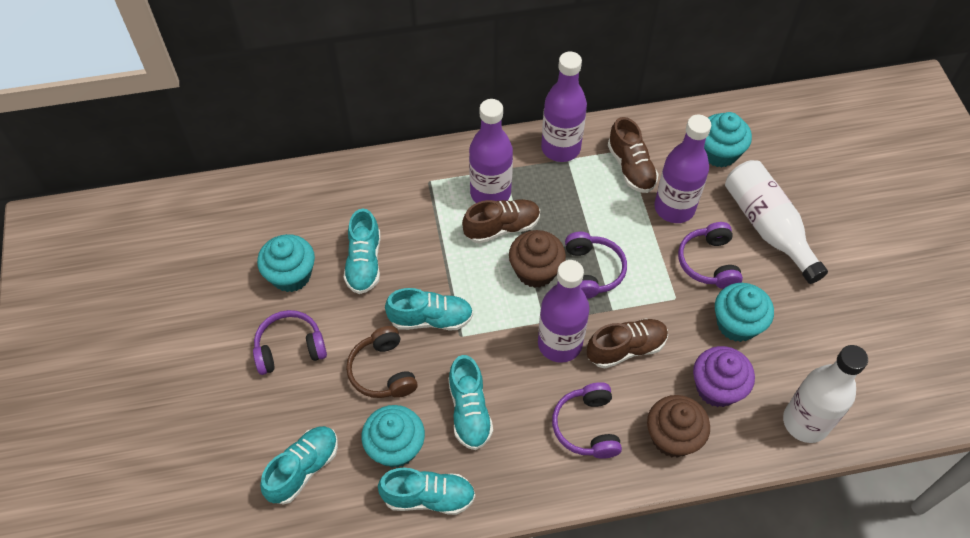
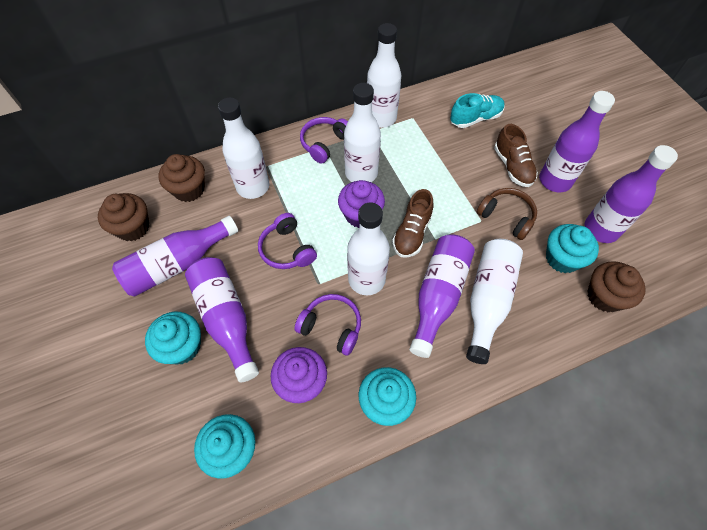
brown cupcake: 2 -> 3
brown shoe: 3 -> 2
purple bottle: 4 -> 5
purple cupcake: 1 -> 2
purple headphones: 4 -> 3
turquoise shoe: 5 -> 1
white bottle: 2 -> 5

